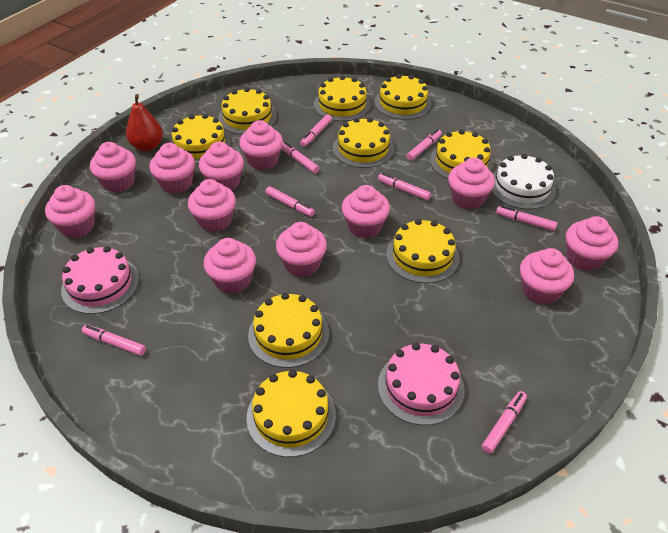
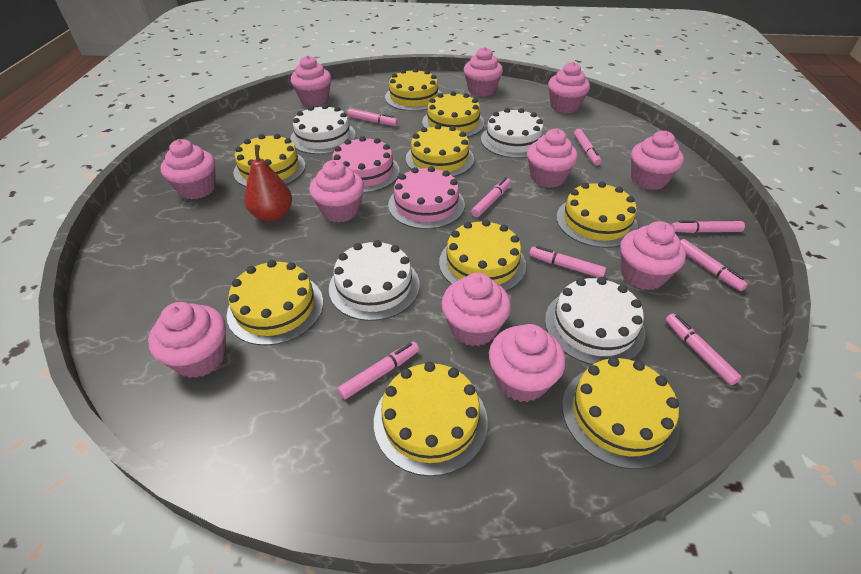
pink cupcake: 12 -> 11
white cake: 1 -> 4

